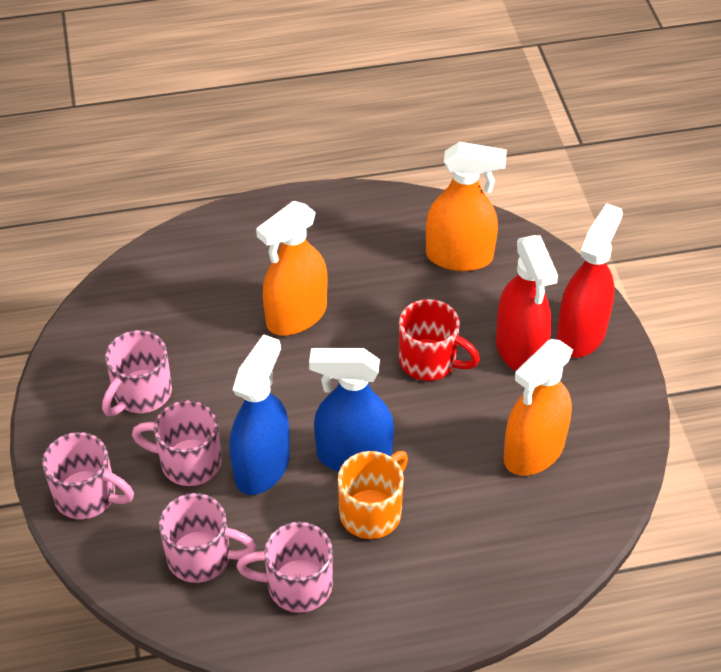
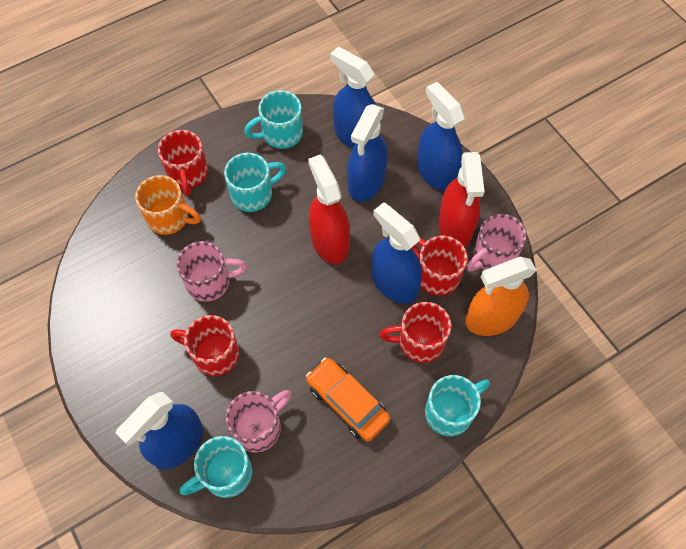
blue spray bottle: 2 -> 5
orange car: 0 -> 1
orange spray bottle: 3 -> 1
pink mug: 5 -> 3
red mug: 1 -> 4
turquoise mug: 0 -> 4

